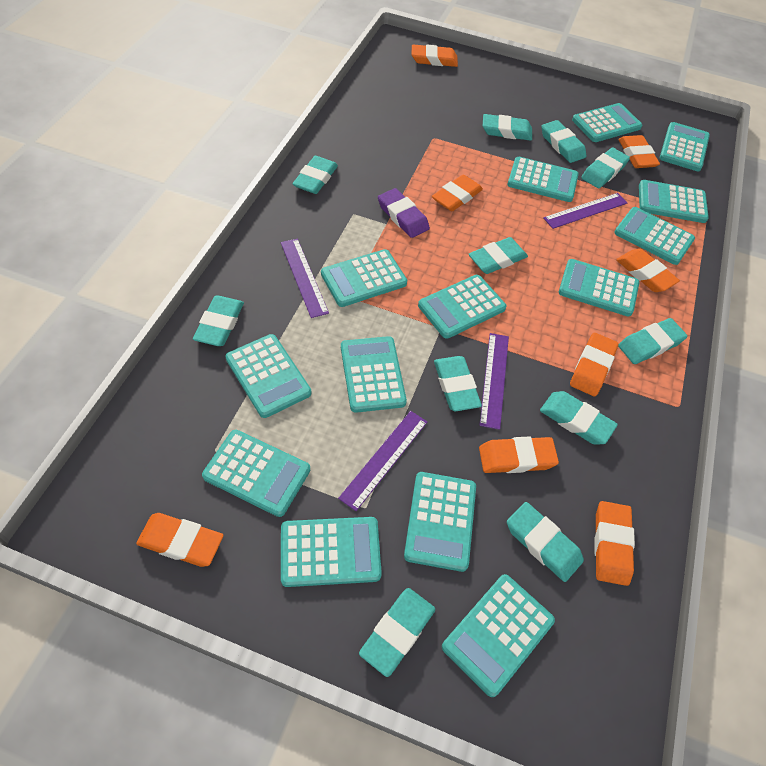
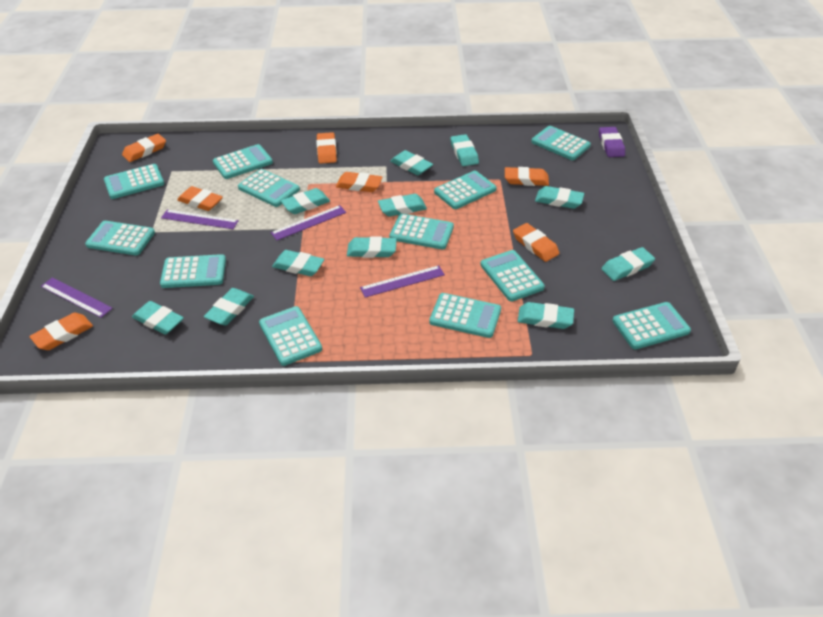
orange eraser: 8 -> 7
turquoise calculator: 14 -> 12

